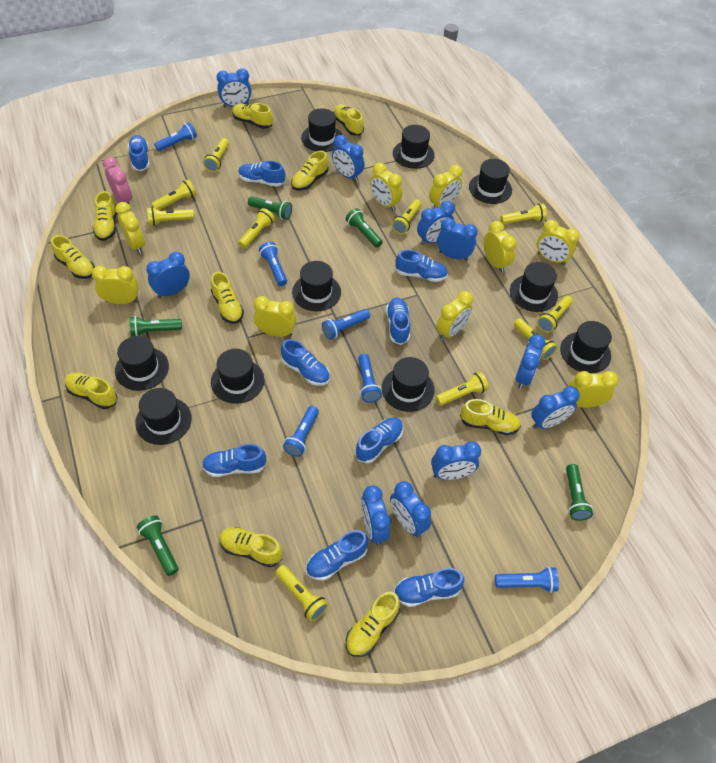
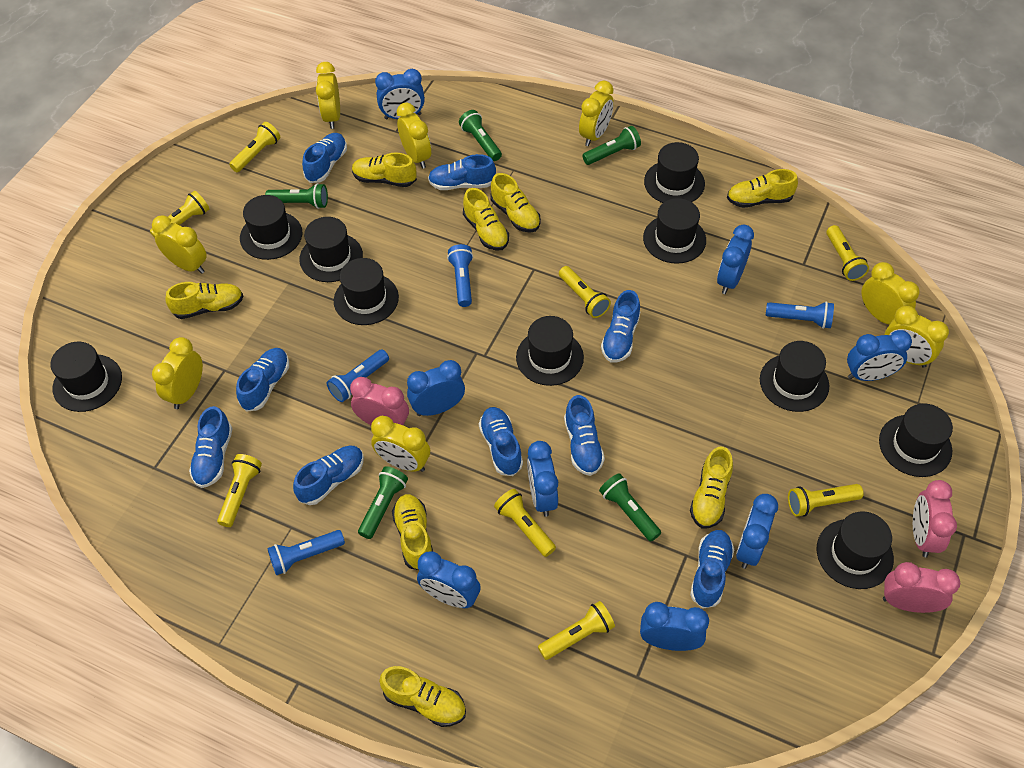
blue clock: 10 -> 8
blue flashlight: 6 -> 4
pink clock: 1 -> 3
yellow clock: 9 -> 8
yellow flashlight: 10 -> 8
yellow shoe: 10 -> 8

